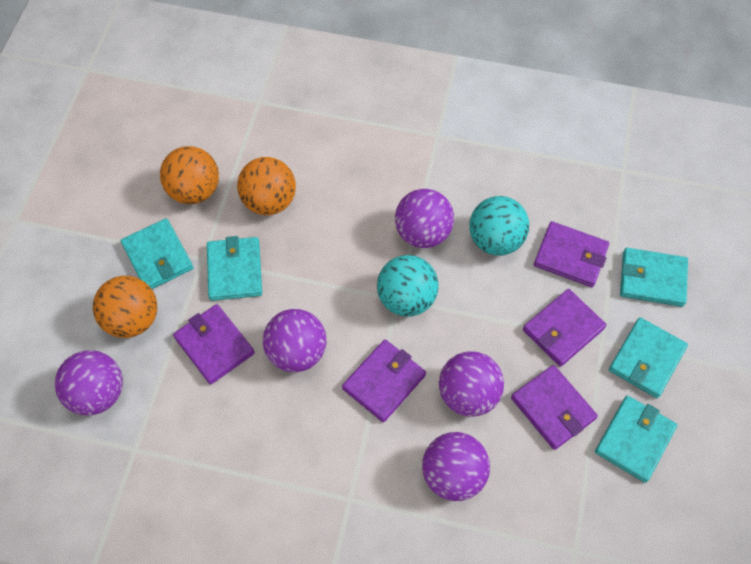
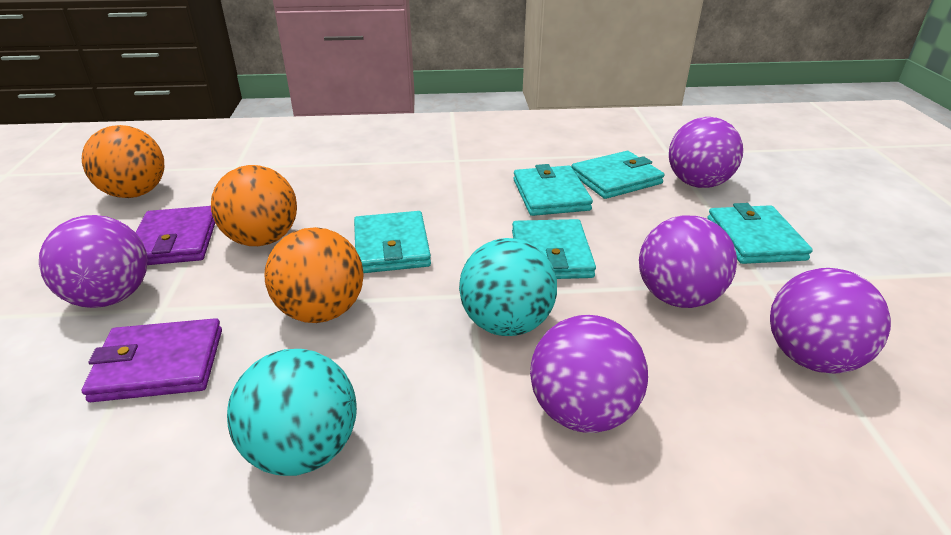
purple wallet: 5 -> 2

